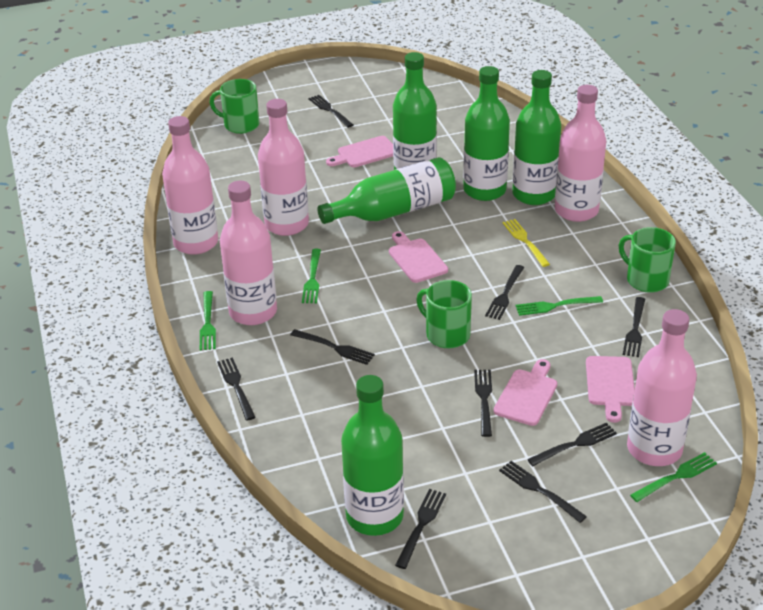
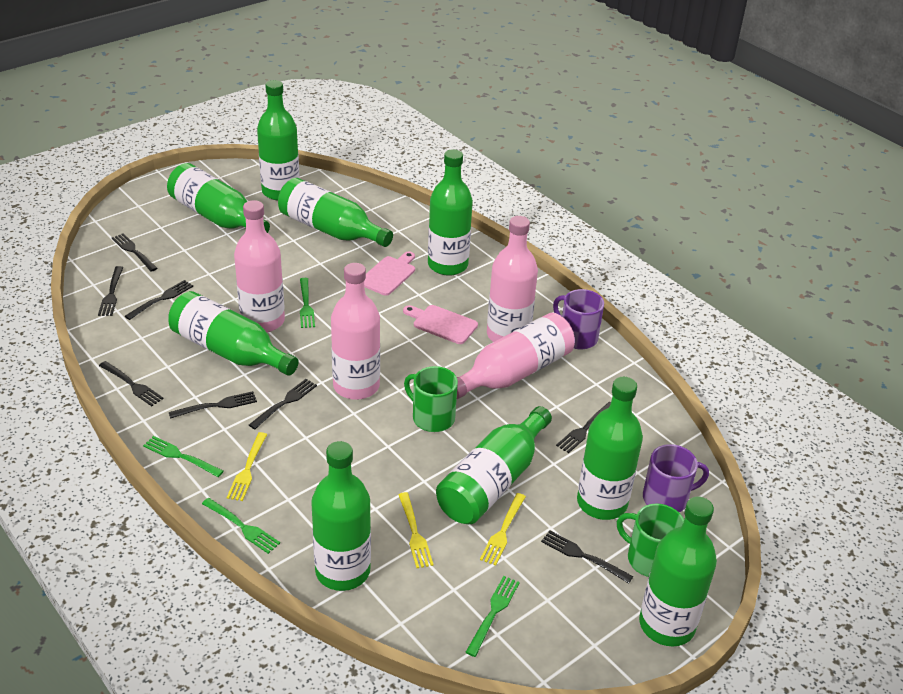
black fork: 9 -> 8
green bottle: 5 -> 9
green mug: 3 -> 2
pink bottle: 5 -> 4
pink cutting board: 4 -> 2
purple mug: 0 -> 2
yellow fork: 1 -> 3

